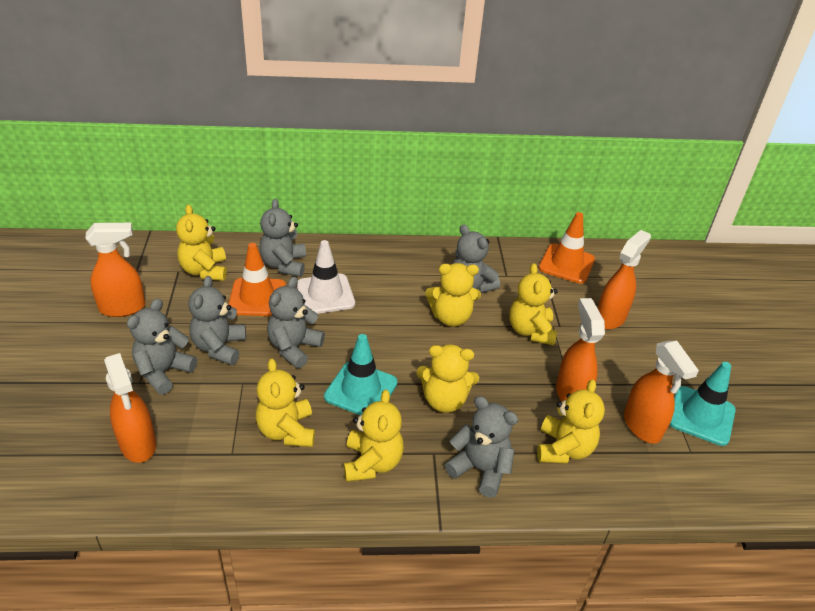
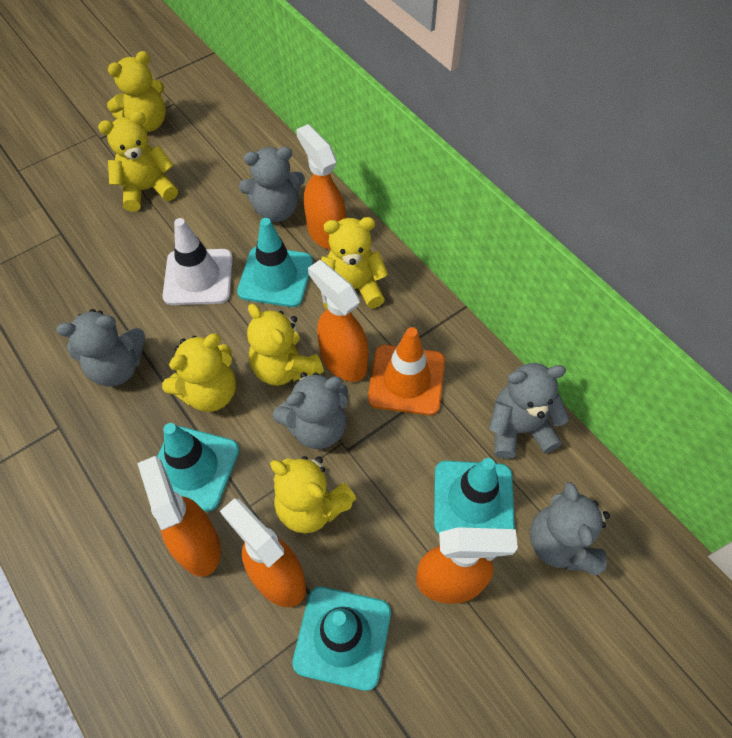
grey teddy bear: 6 -> 5
orange traffic cone: 2 -> 1
turquoise traffic cone: 2 -> 4
yellow teddy bear: 7 -> 6

